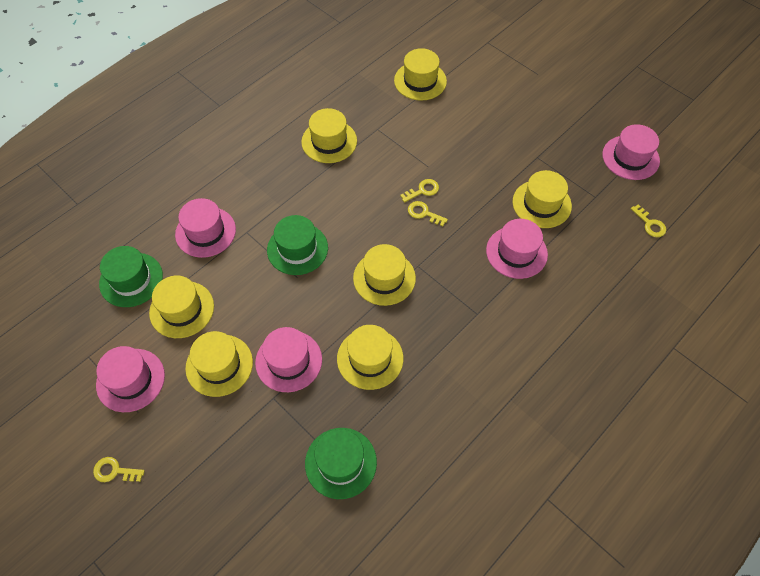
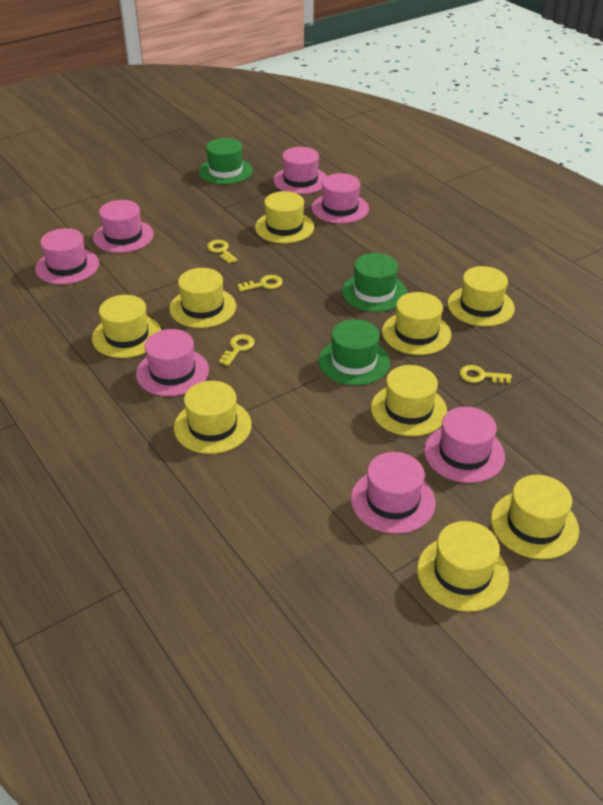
pink hat: 5 -> 7
yellow hat: 7 -> 9

